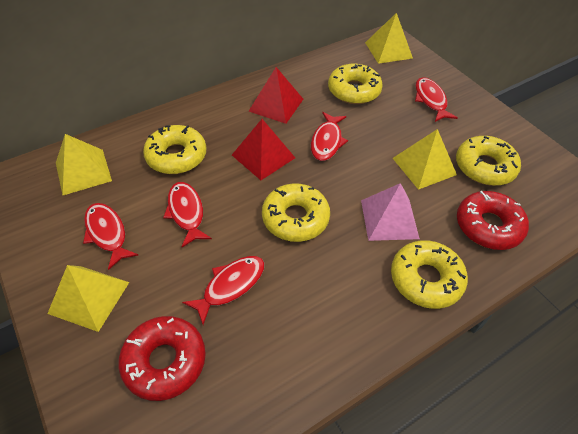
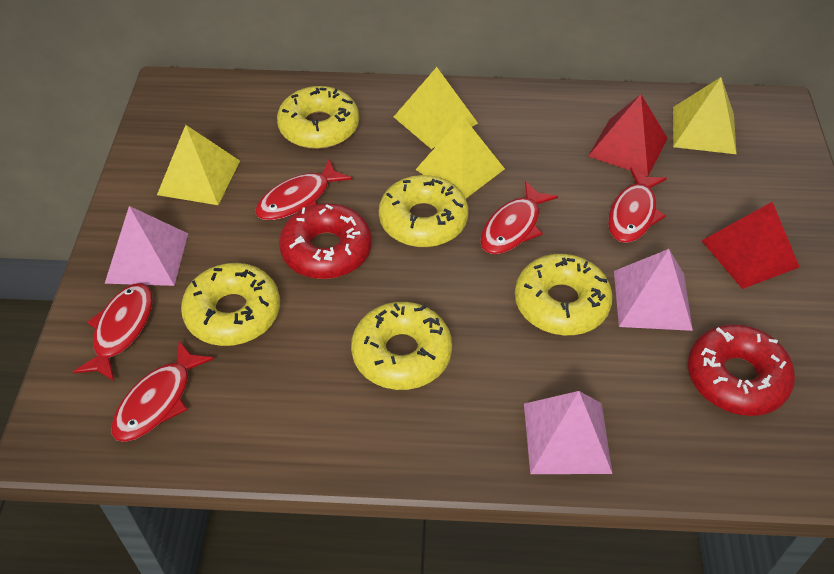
pink pyramid: 1 -> 3

